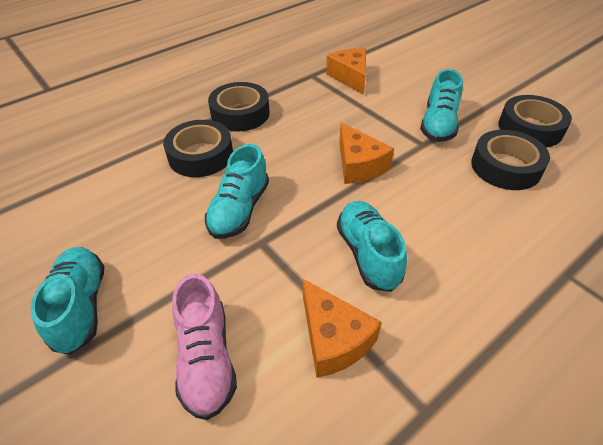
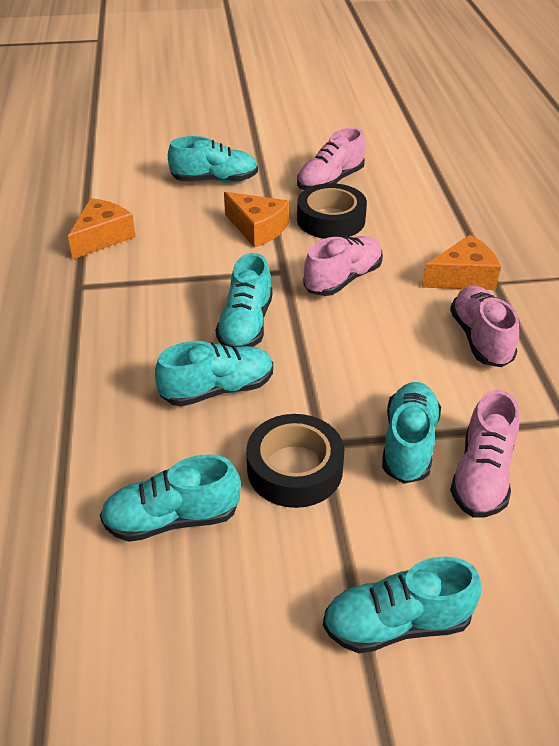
black tape: 4 -> 2
pink shoe: 1 -> 4
turquoise shoe: 4 -> 6

